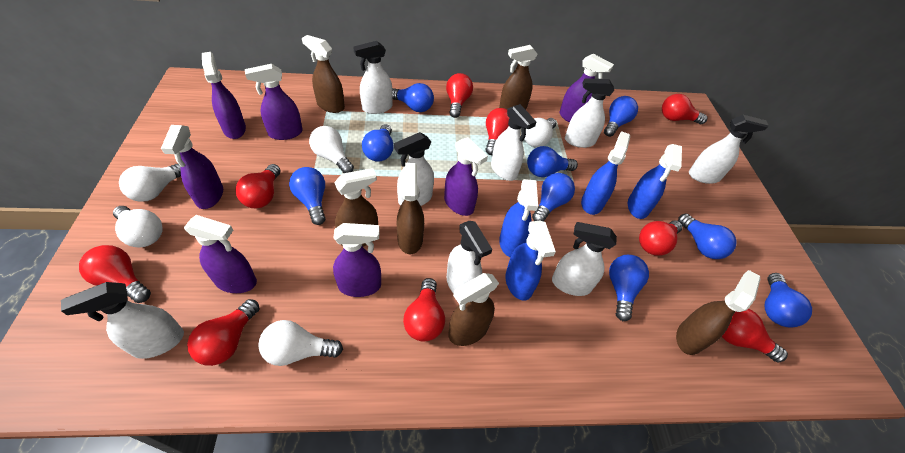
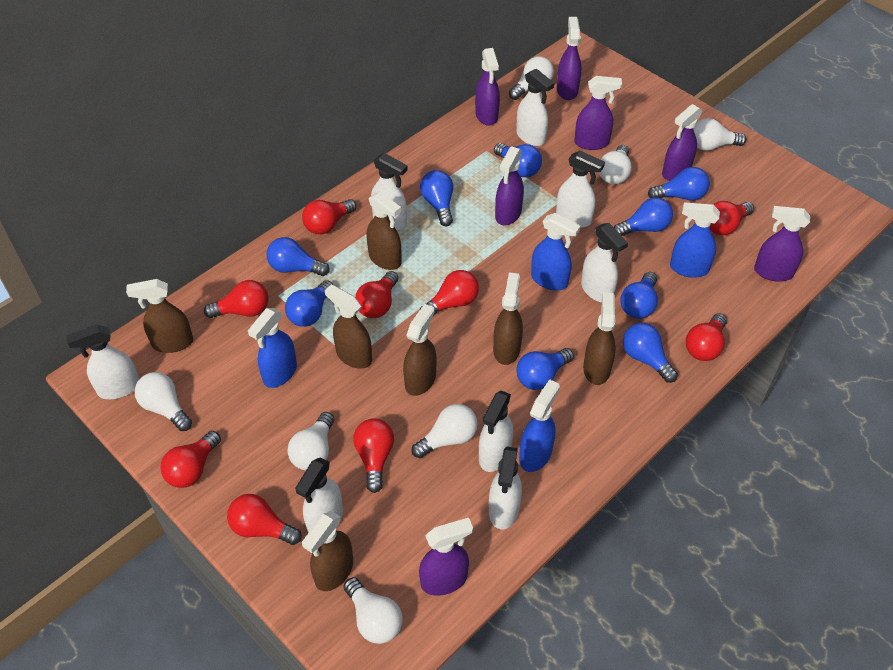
brown spray bottle: 6 -> 7
white light bulb: 5 -> 7

